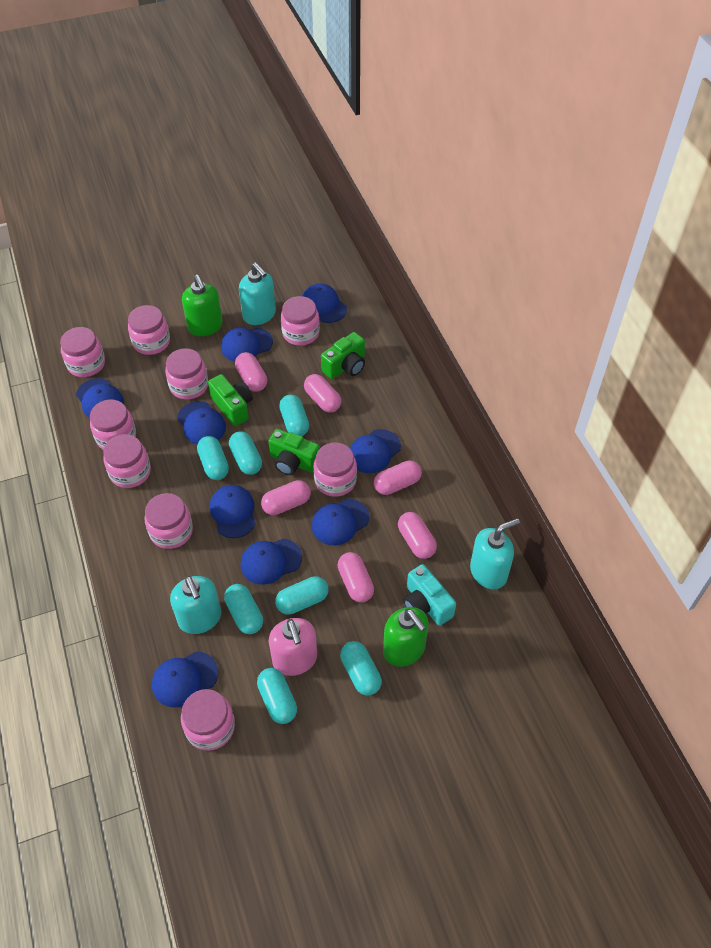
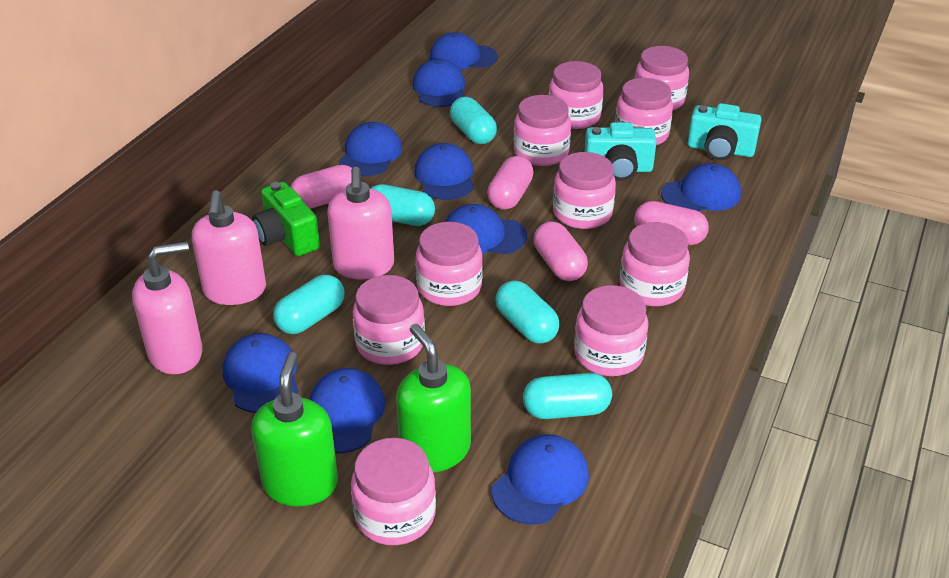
green camera: 3 -> 1
pink capsule: 6 -> 4
pink jar: 9 -> 10
pink soap dispenser: 1 -> 3
turquoise camera: 1 -> 2
turquoise capsule: 7 -> 5
turquoise soap dispenser: 3 -> 0

